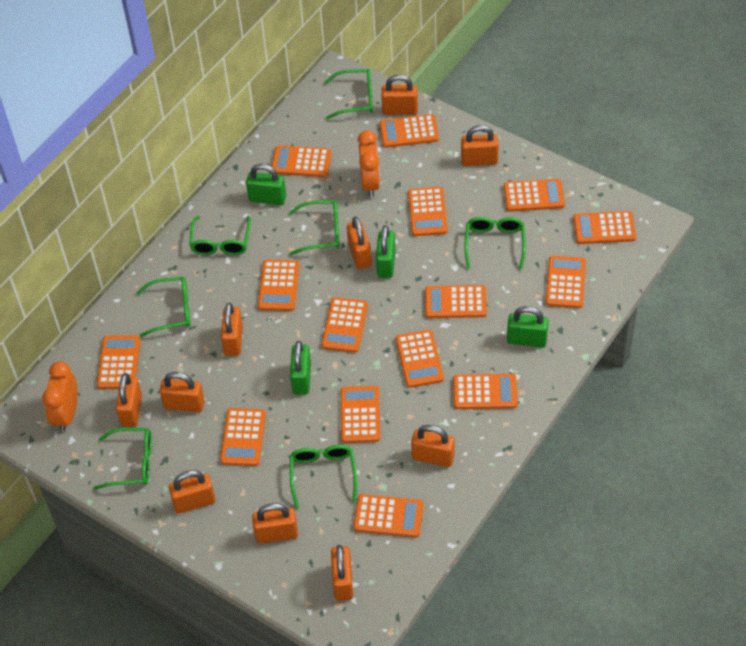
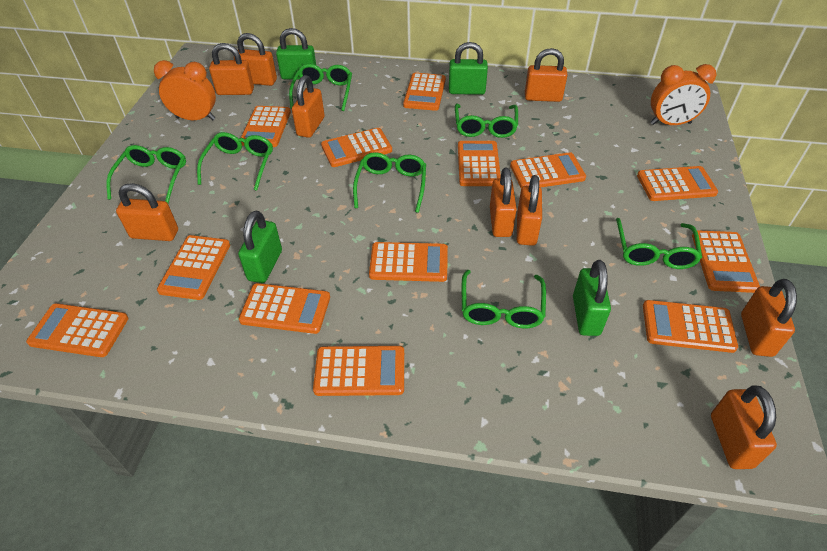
orange calculator: 15 -> 13
orange padlock: 10 -> 9

